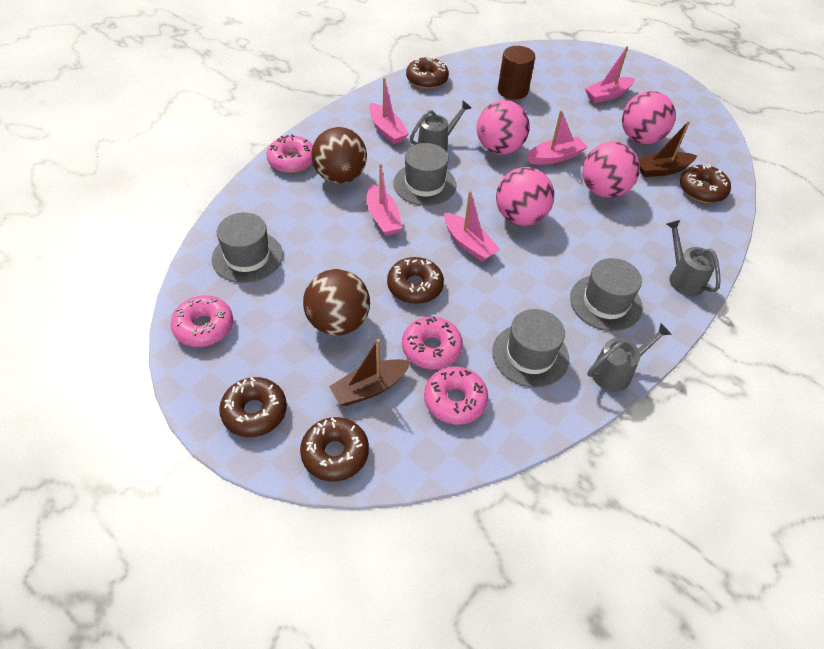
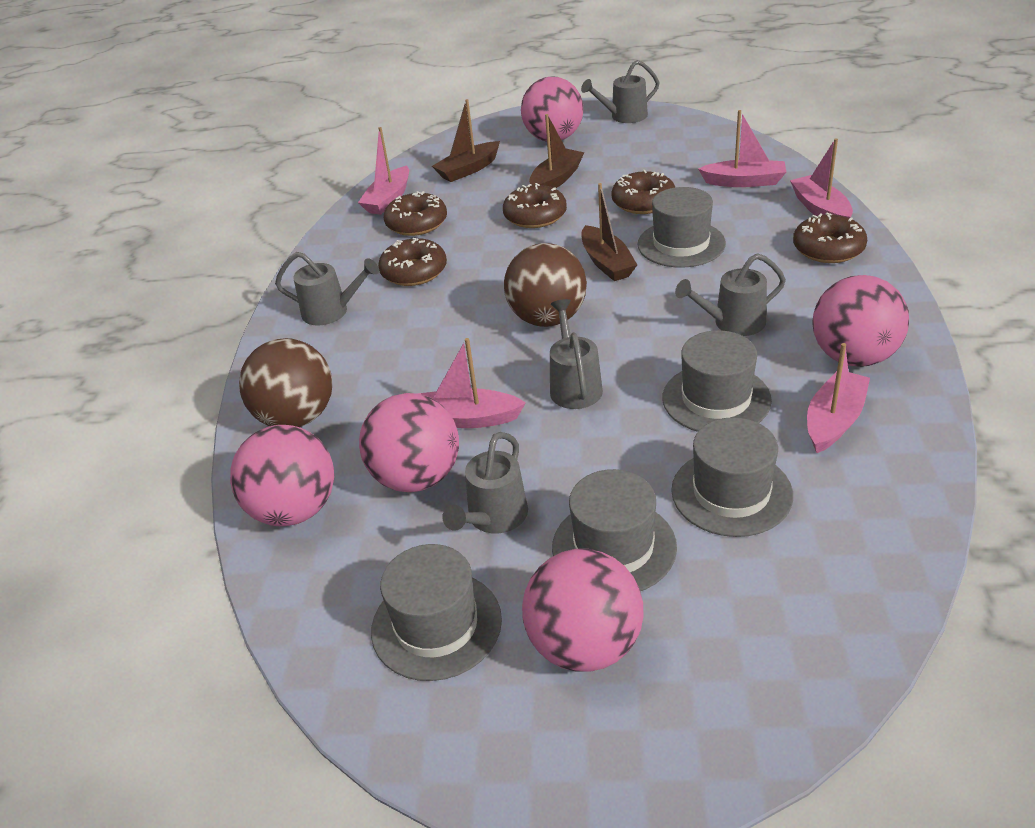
brown boat: 2 -> 3
brown cylinder: 1 -> 0
grey hat: 4 -> 5
grey watering can: 3 -> 5
pink ball: 4 -> 5
pink donut: 4 -> 0

